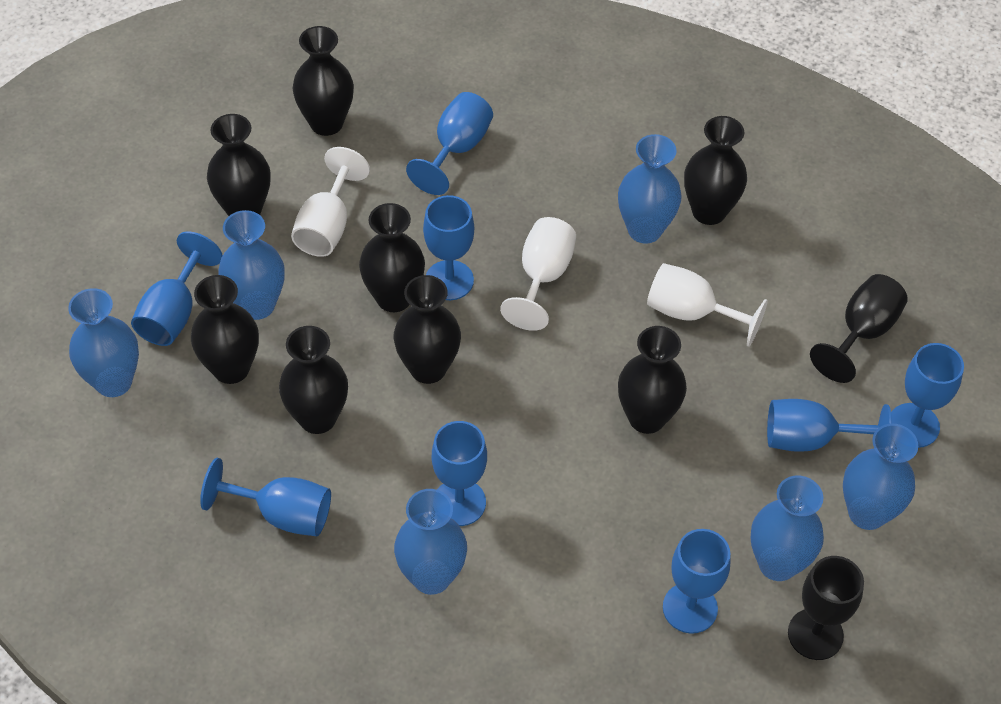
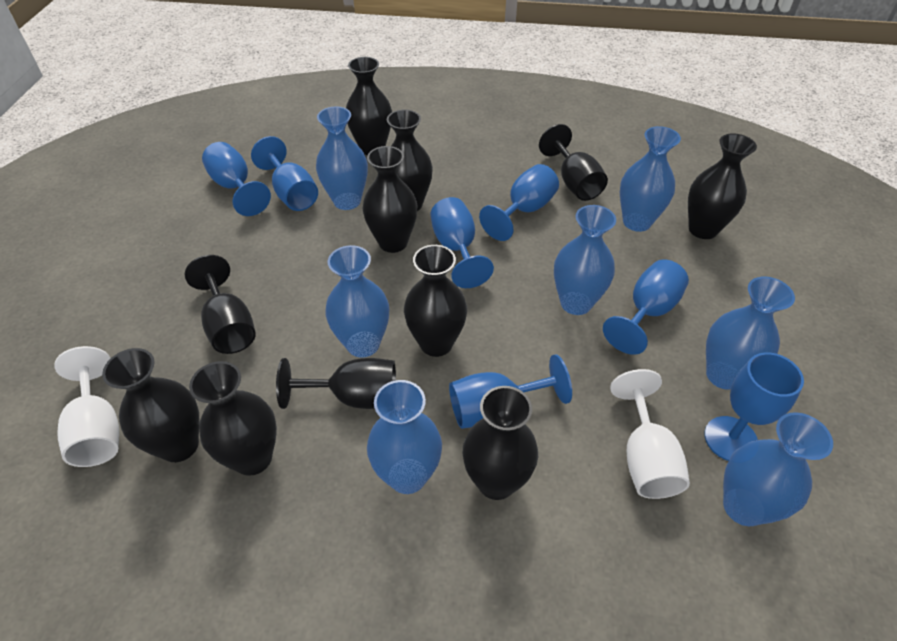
black goblet: 2 -> 3
blue goblet: 8 -> 7
blue vase: 6 -> 7
white goblet: 3 -> 2

